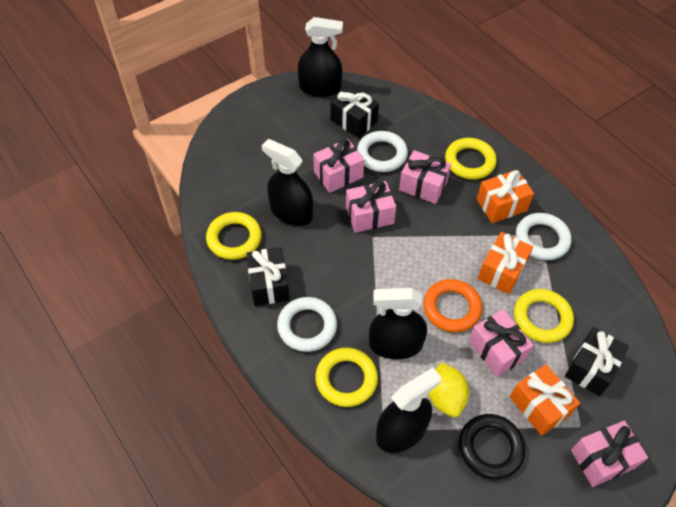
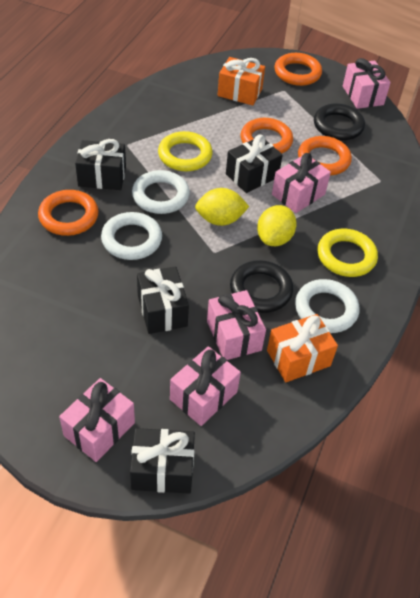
black gift: 3 -> 4
black ring: 1 -> 2
black spray bottle: 4 -> 0
orange gift: 3 -> 2
orange ring: 1 -> 4
yellow lemon: 1 -> 2
yellow ring: 4 -> 2

